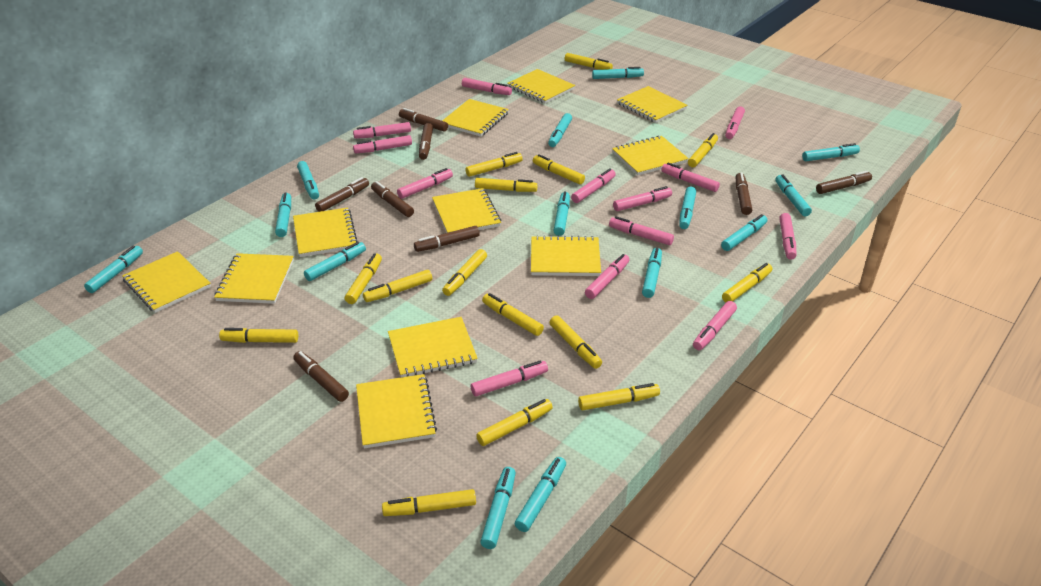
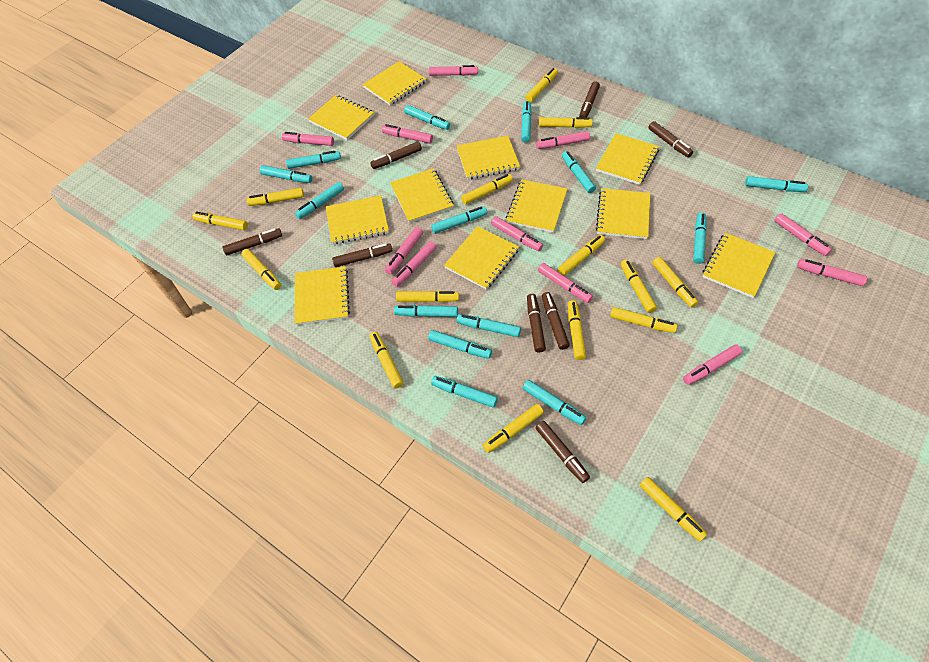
pink marker: 13 -> 11

